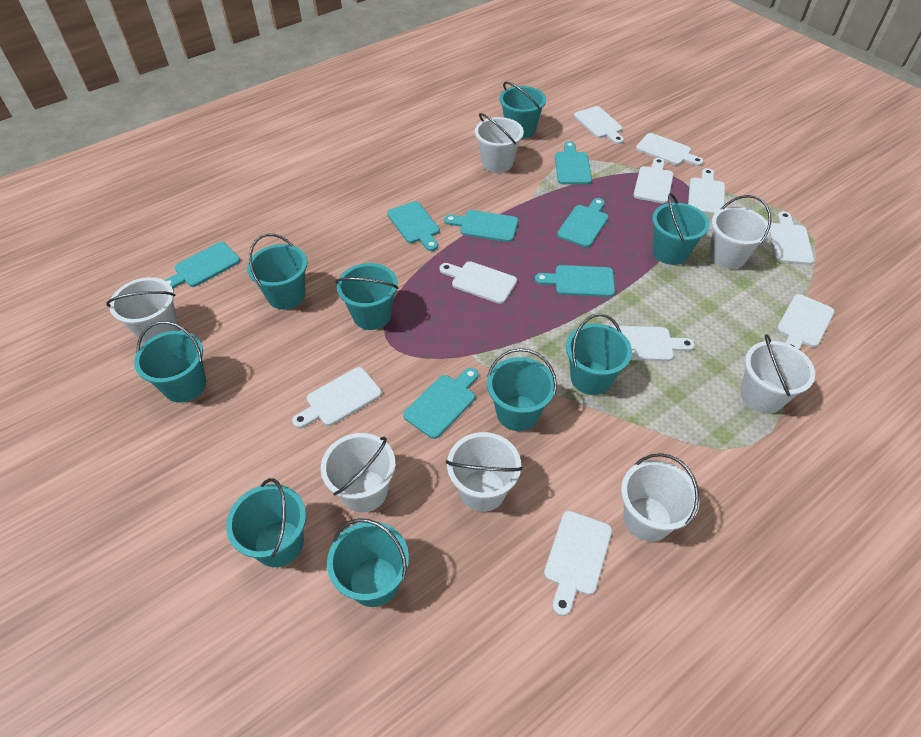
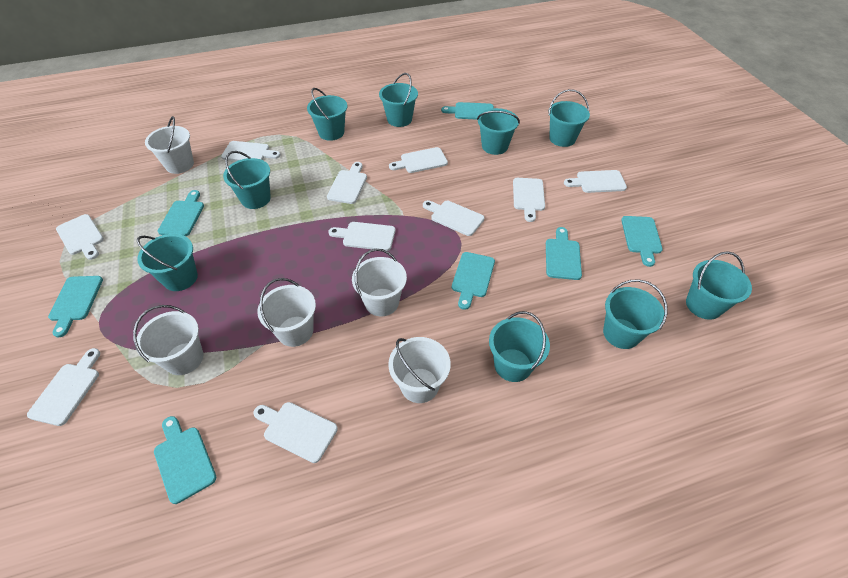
white bucket: 7 -> 5

